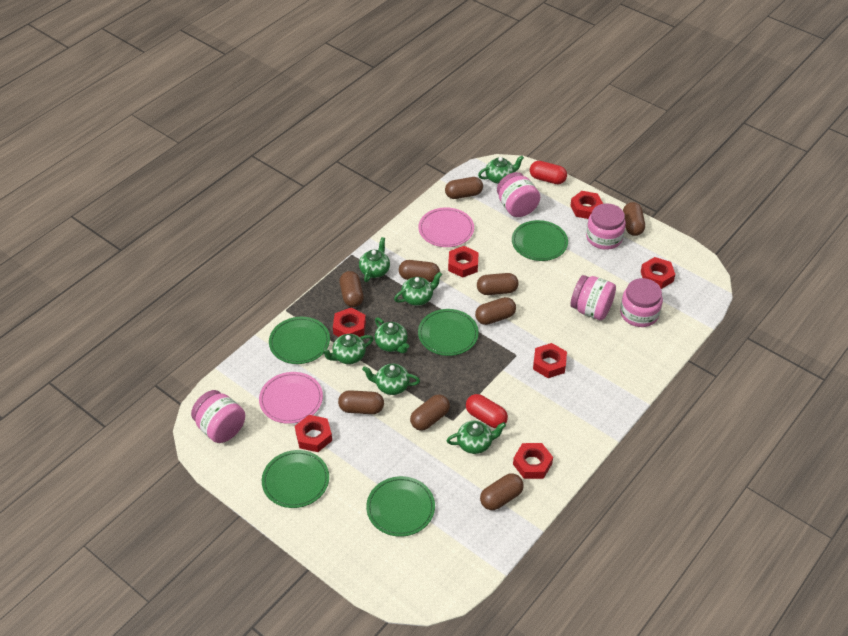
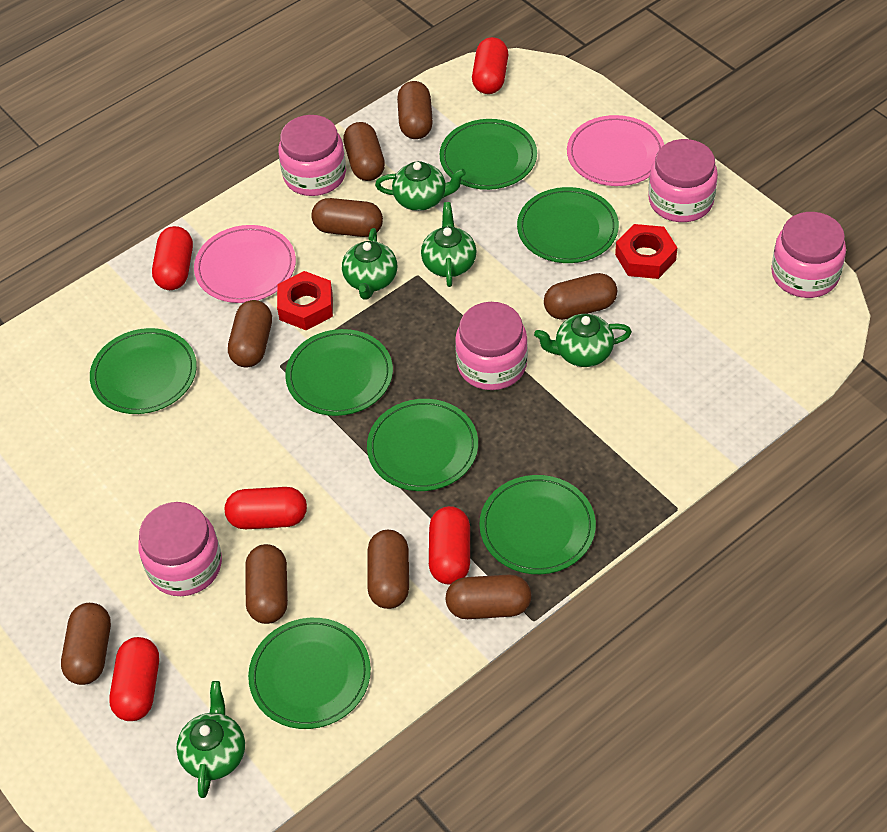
green plate: 5 -> 7
green teapot: 7 -> 5
red capsule: 2 -> 5
red nut: 7 -> 2

